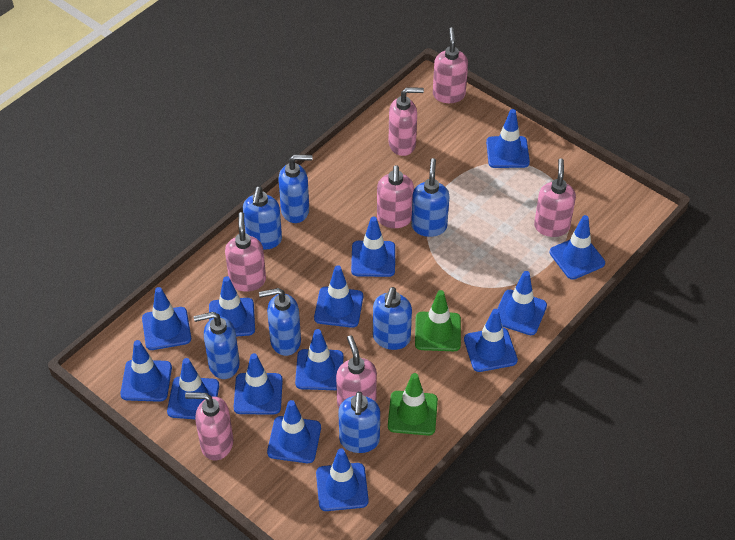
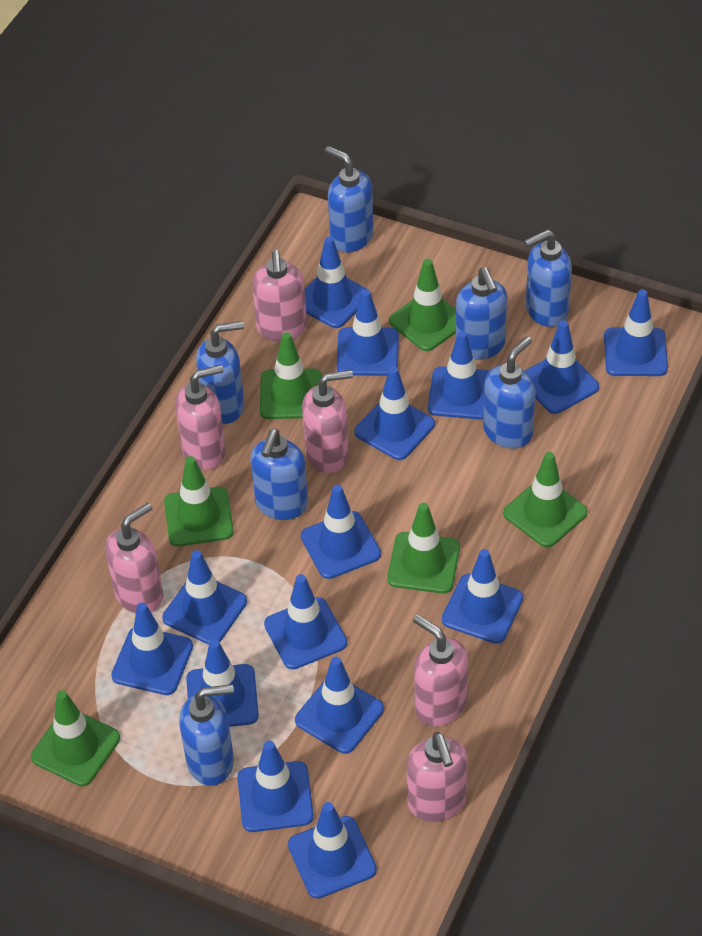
blue traffic cone: 14 -> 15
green traffic cone: 2 -> 6
pink soap dispenser: 7 -> 6

